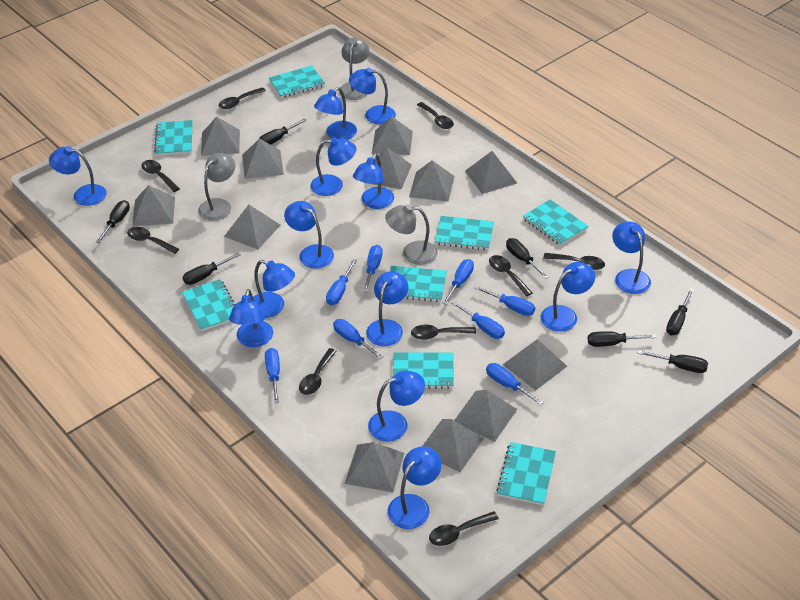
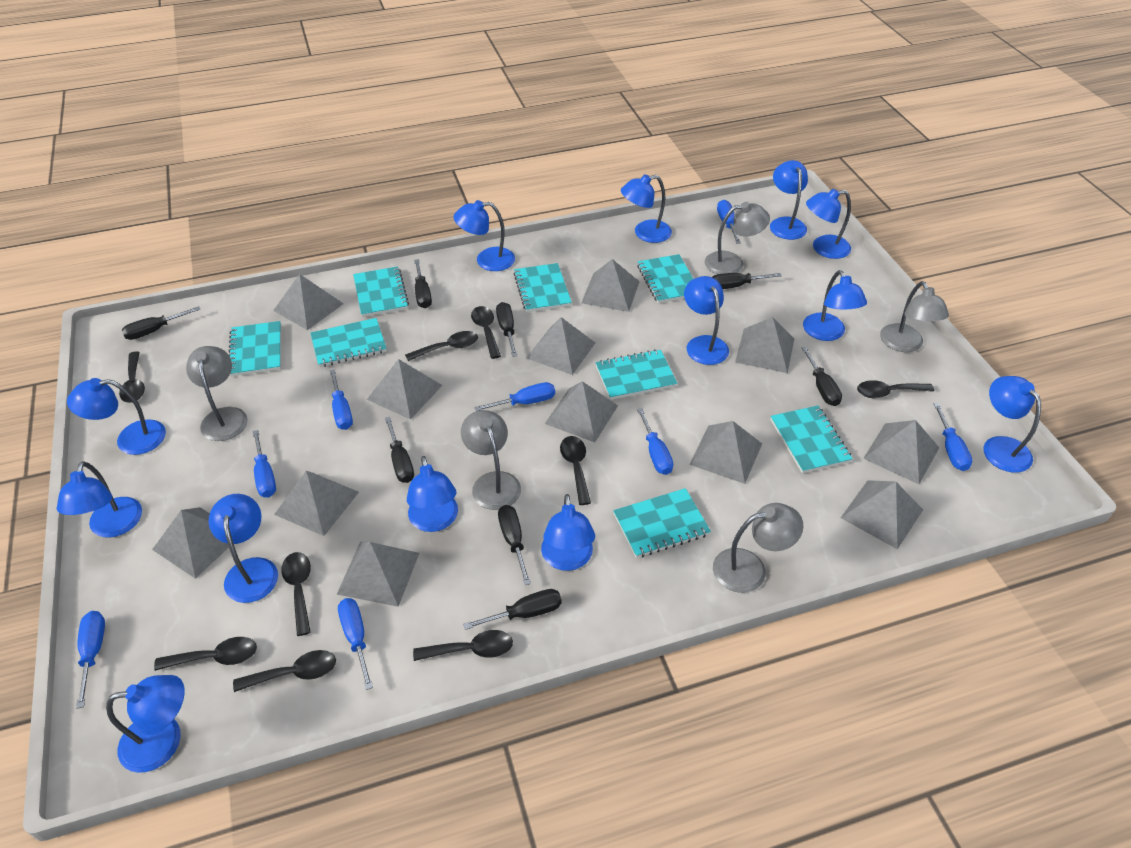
black screwdriver: 7 -> 8
grey lamp: 3 -> 5

